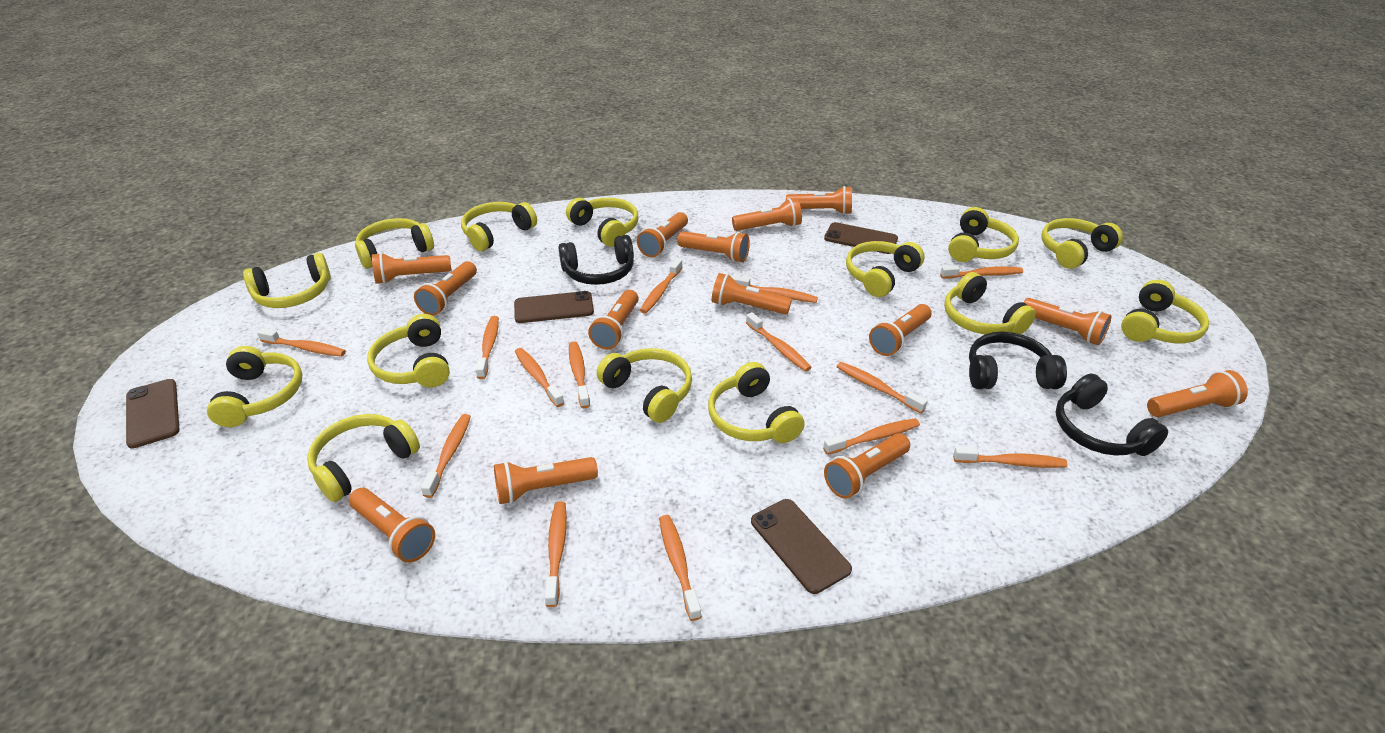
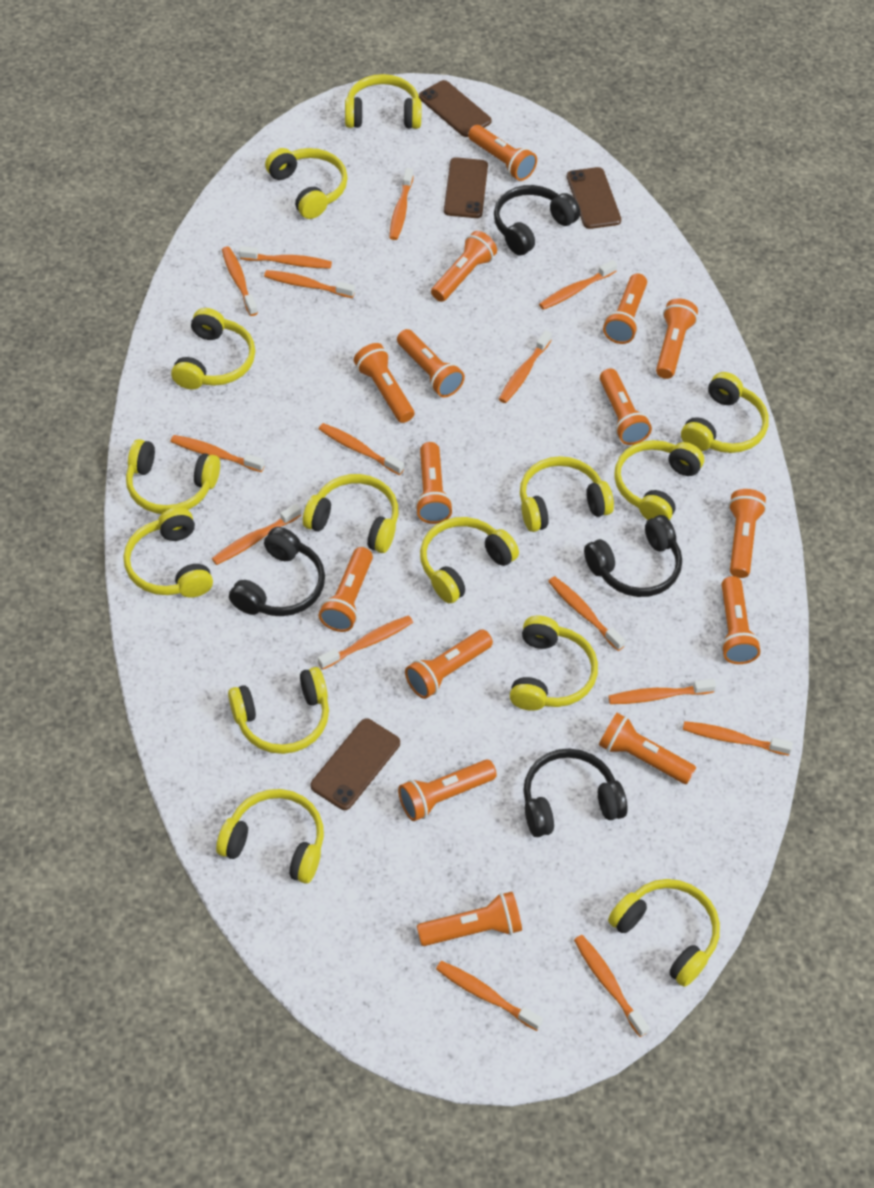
black headphones: 3 -> 4
orange flashlight: 14 -> 15
orange toothbrush: 14 -> 15

